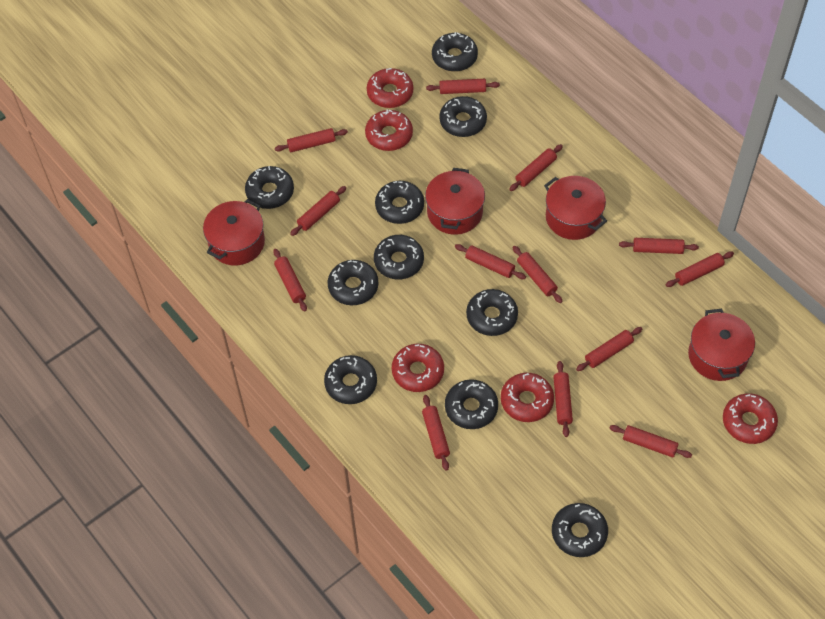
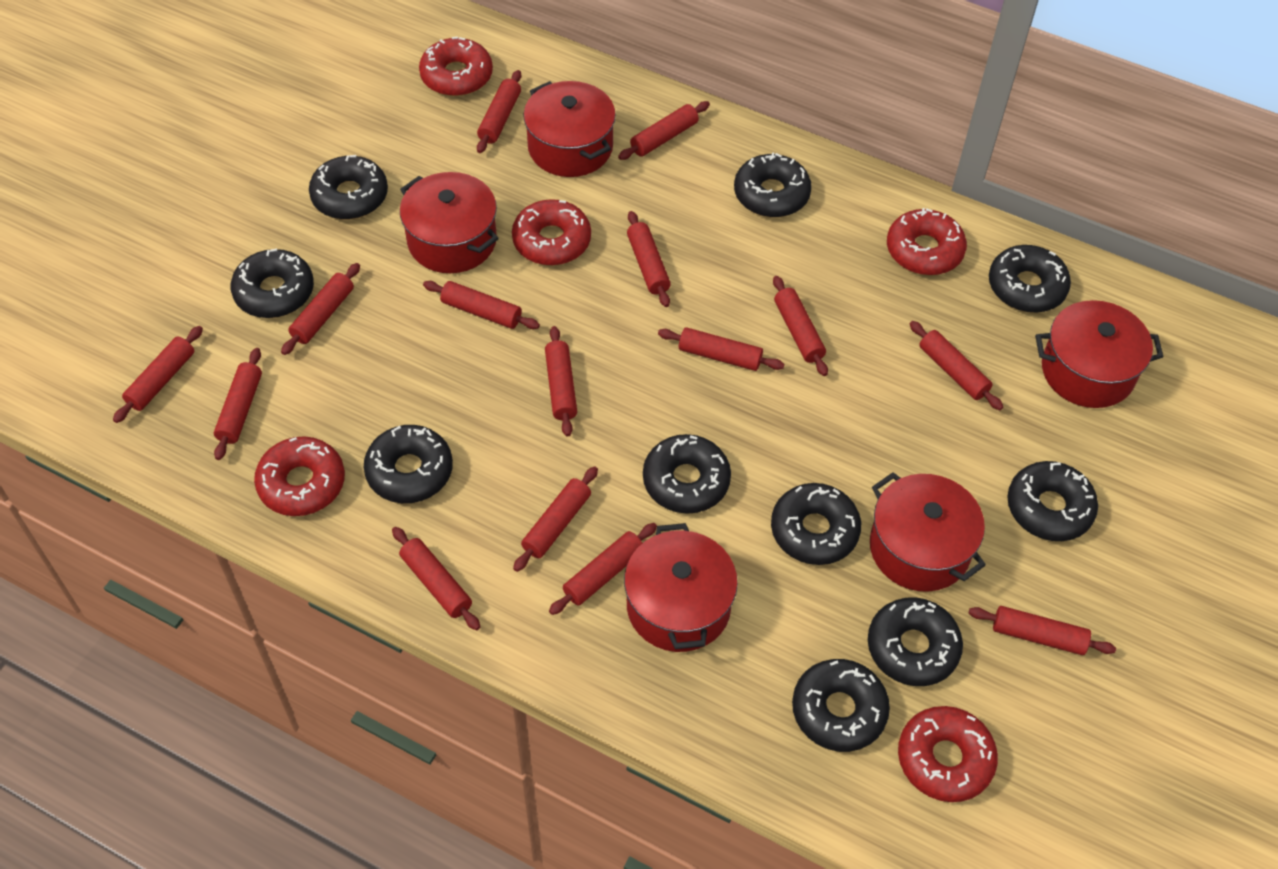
red pot: 4 -> 5
red rolling pin: 13 -> 15

